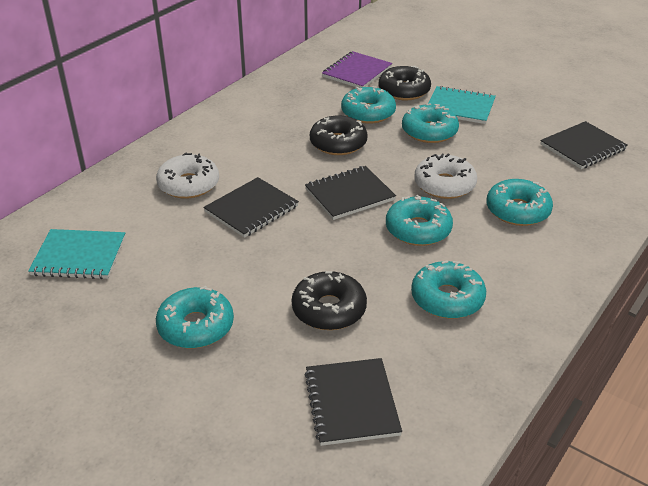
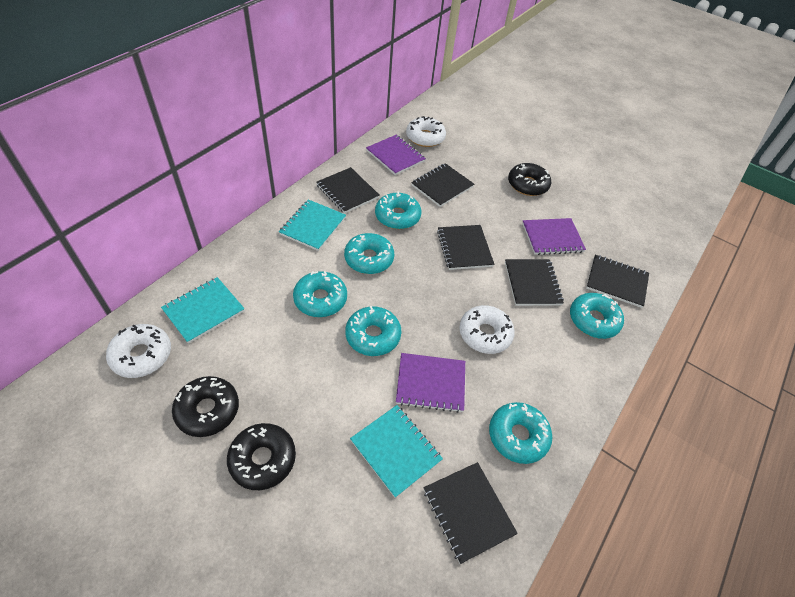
black notebook: 4 -> 6
purple notebook: 1 -> 3
turquoise notebook: 2 -> 3
white donut: 2 -> 3

